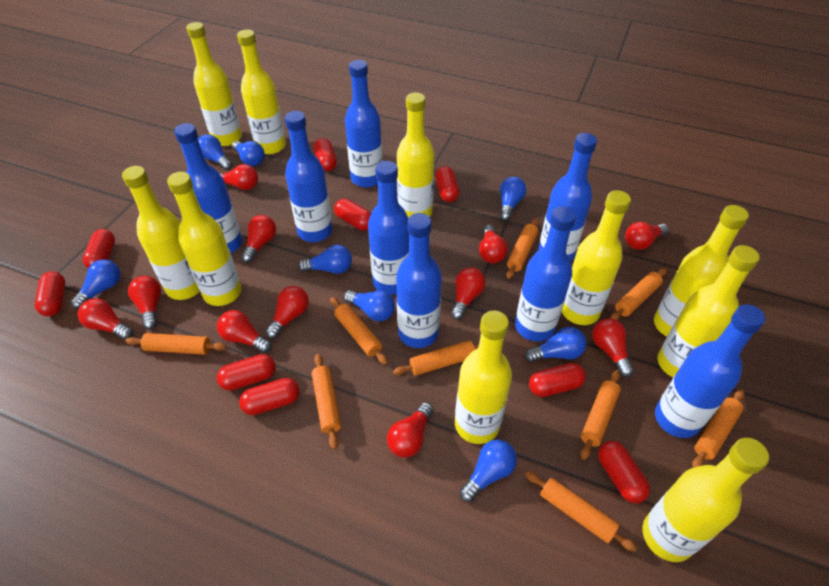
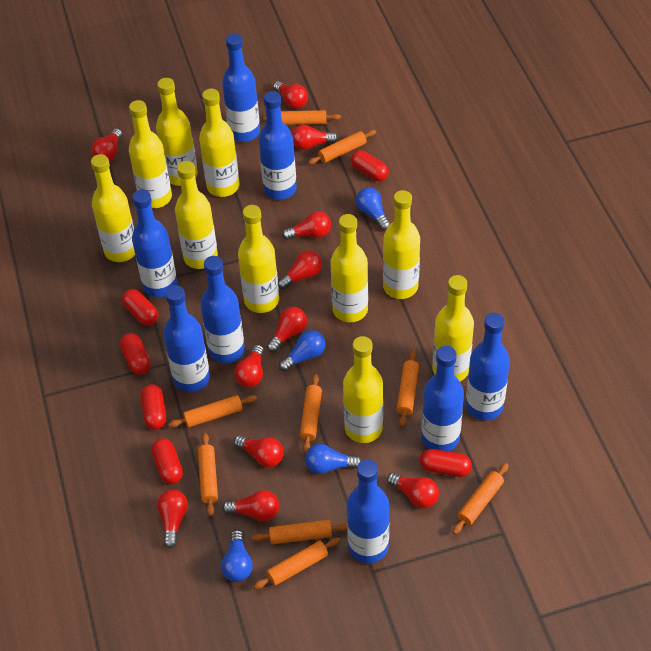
blue light bulb: 8 -> 4
red capsule: 9 -> 6

